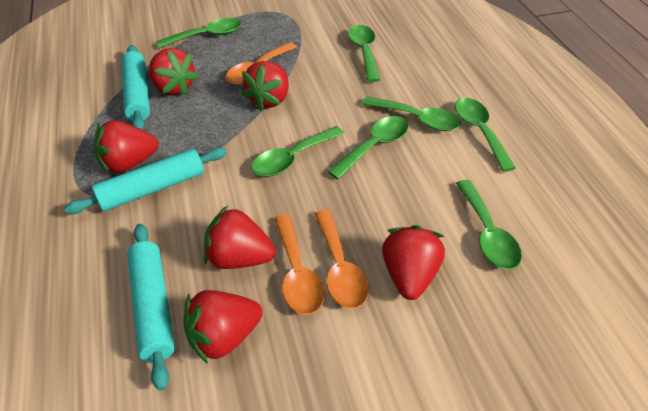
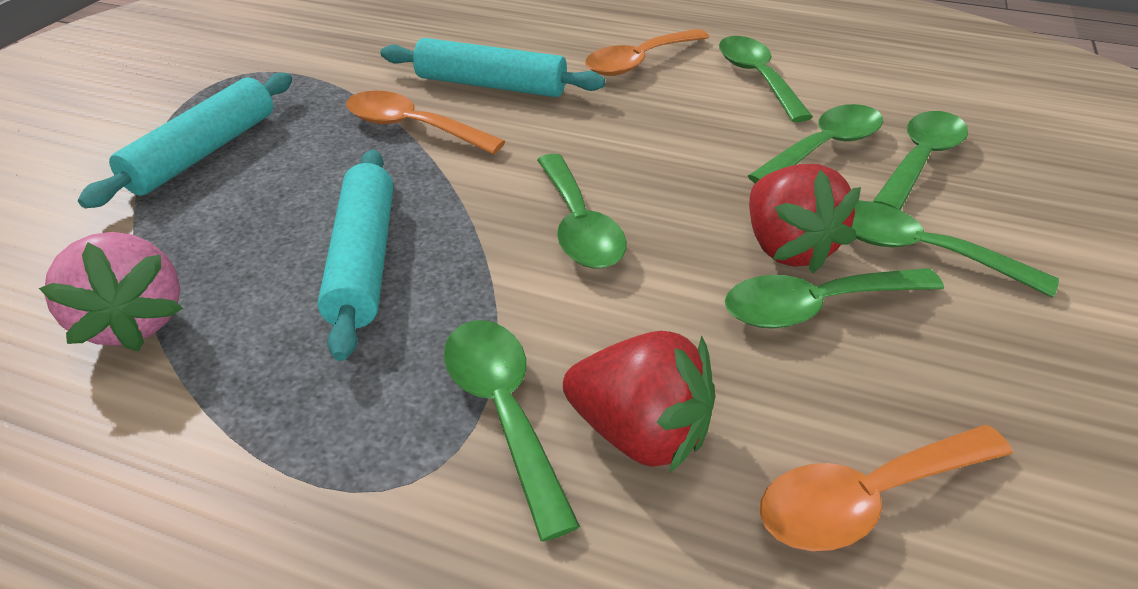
pink strawberry: 0 -> 1
red strawberry: 6 -> 2

